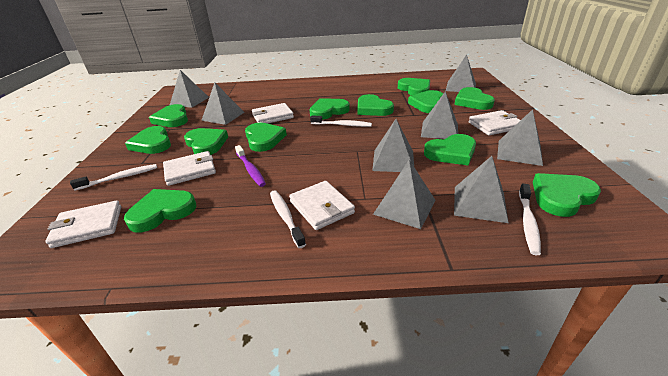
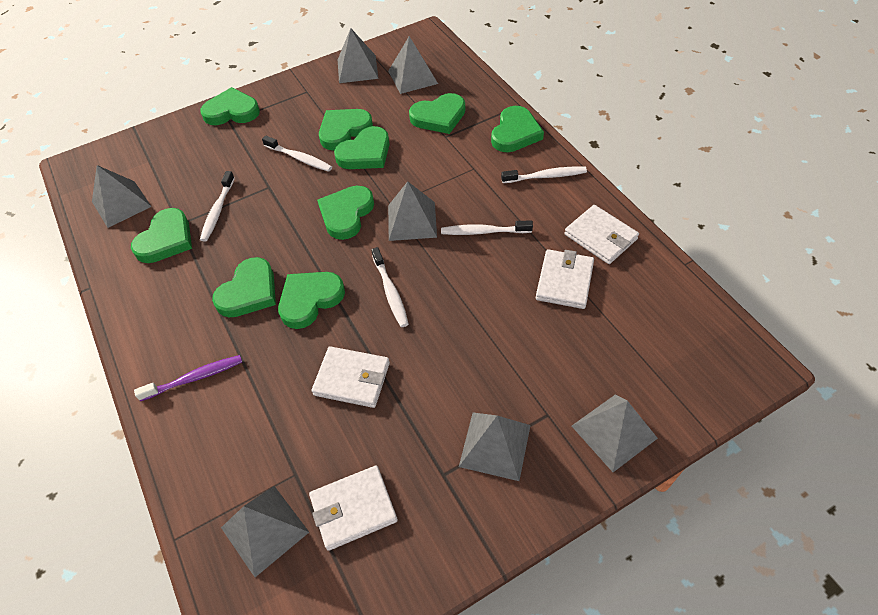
green heart: 12 -> 9
grey pyramid: 8 -> 7
white toothbrush: 4 -> 5
white wallet: 5 -> 4

